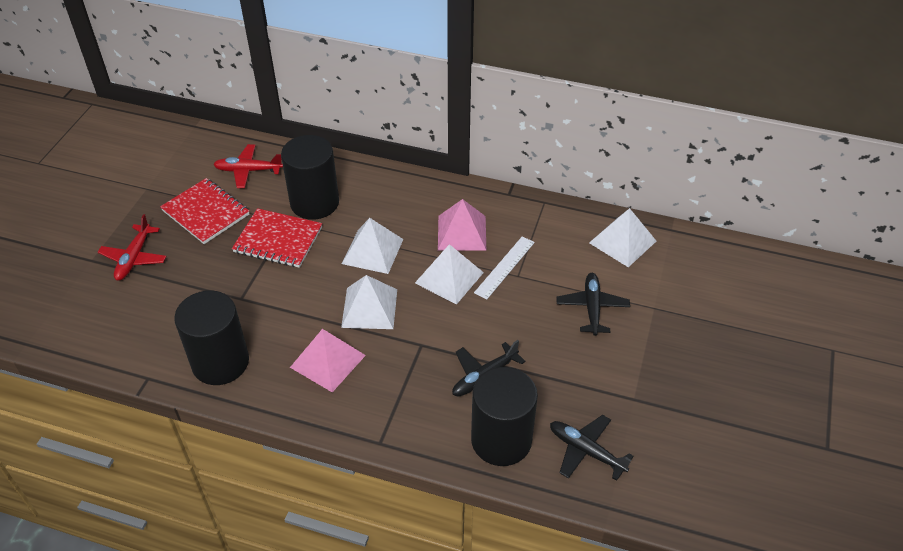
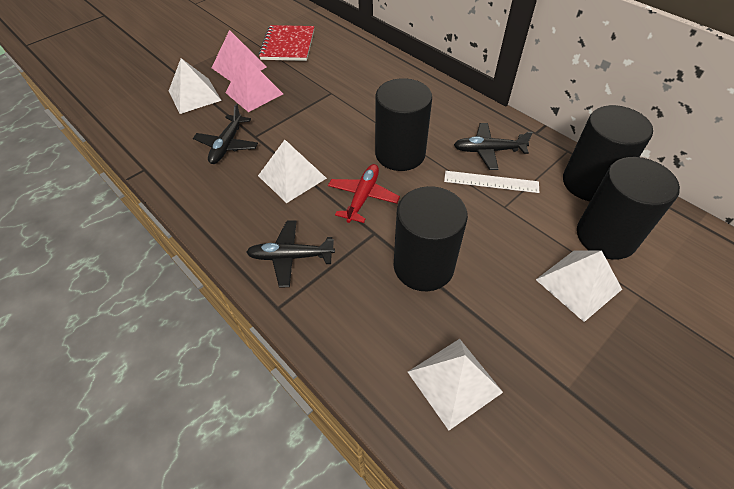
black cylinder: 3 -> 4
red notebook: 2 -> 1
red plane: 2 -> 1

